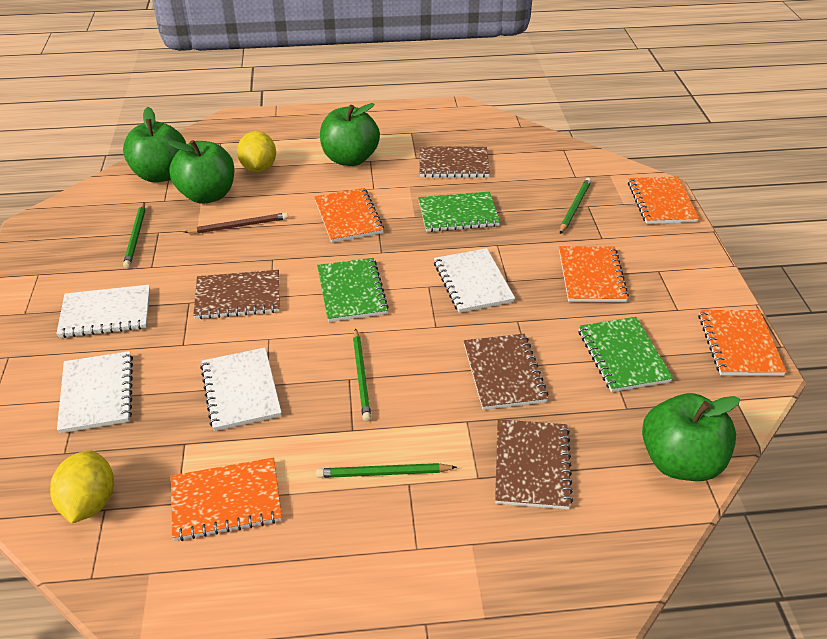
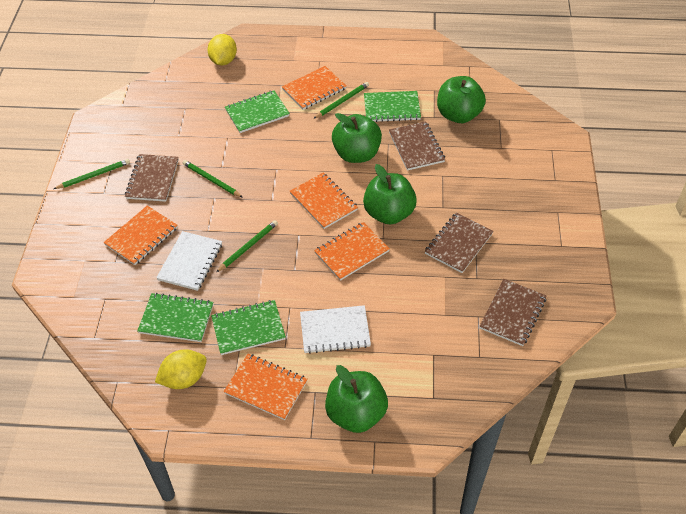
brown pencil: 1 -> 0
green notebook: 3 -> 4
white notebook: 4 -> 2

